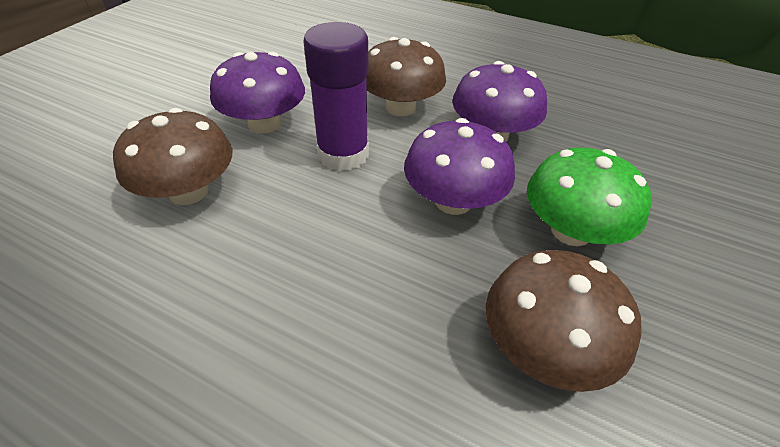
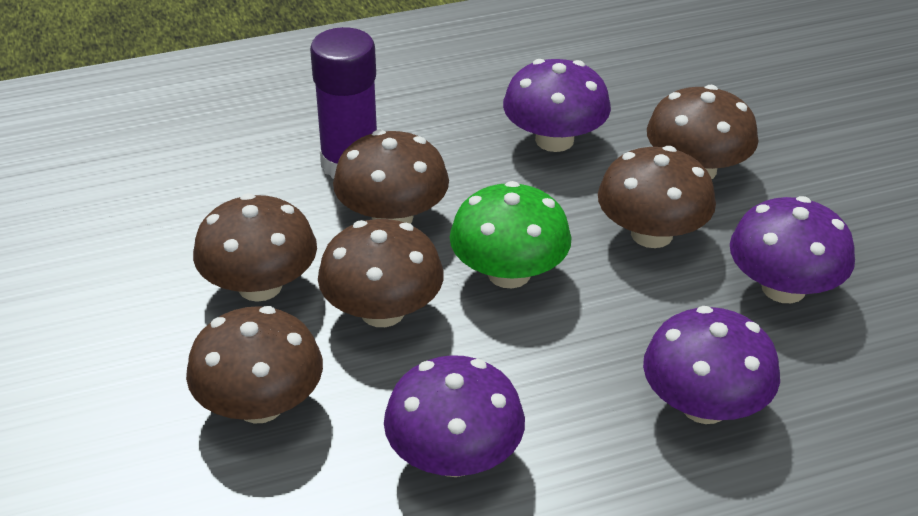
brown mushroom: 3 -> 6
purple mushroom: 3 -> 4

